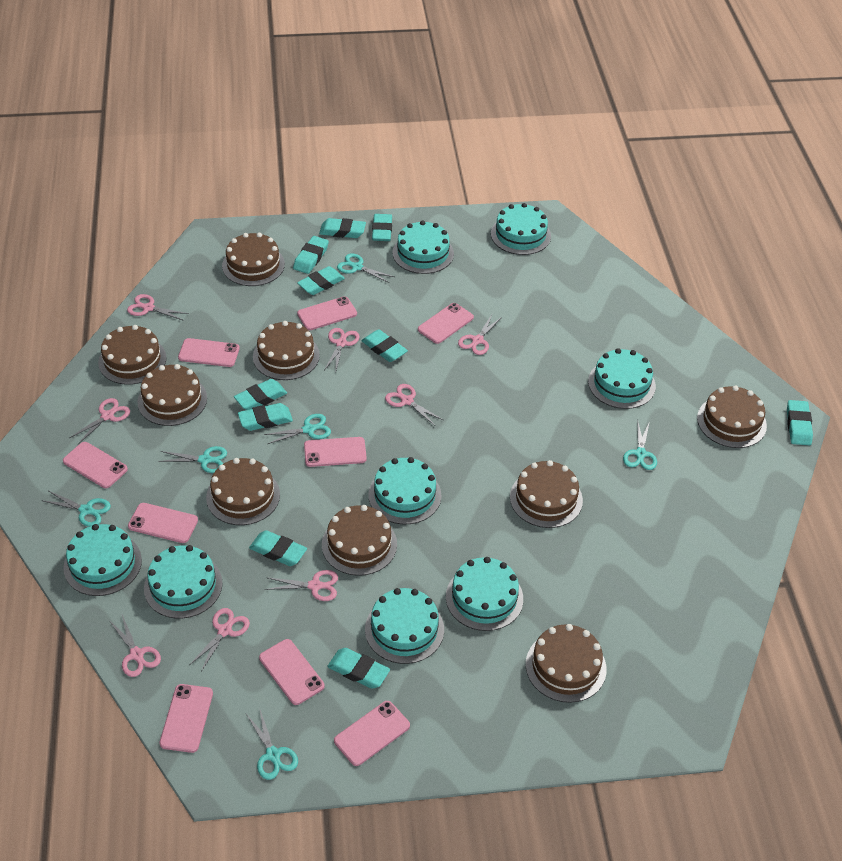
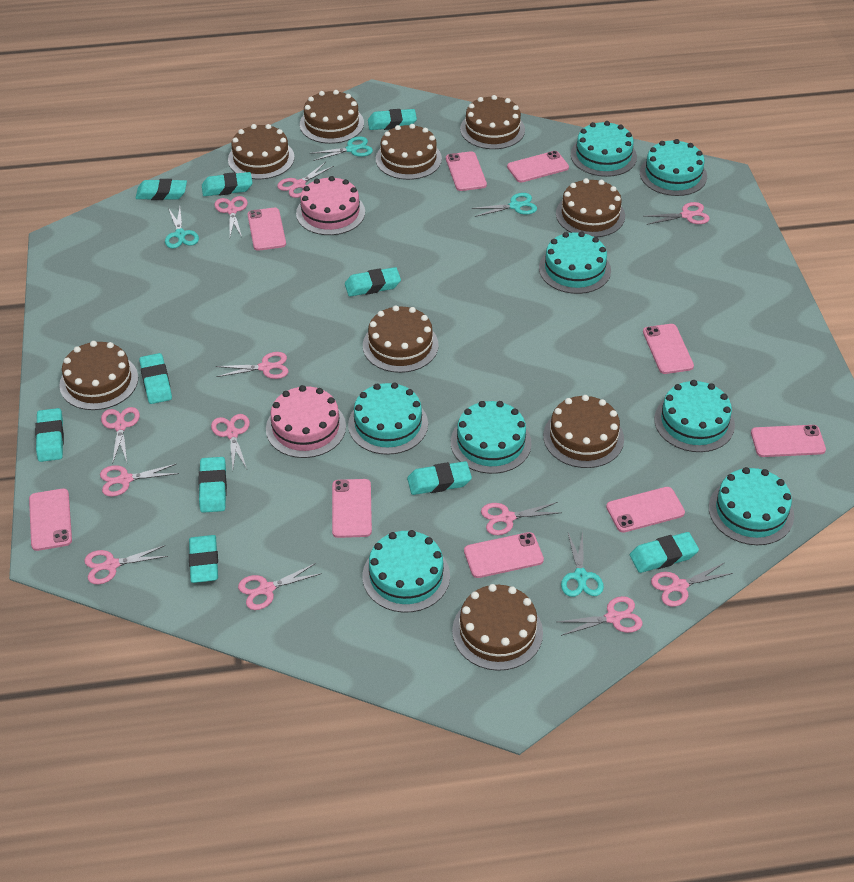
pink cake: 0 -> 2
pink scissors: 8 -> 12
turquoise scissors: 6 -> 4

